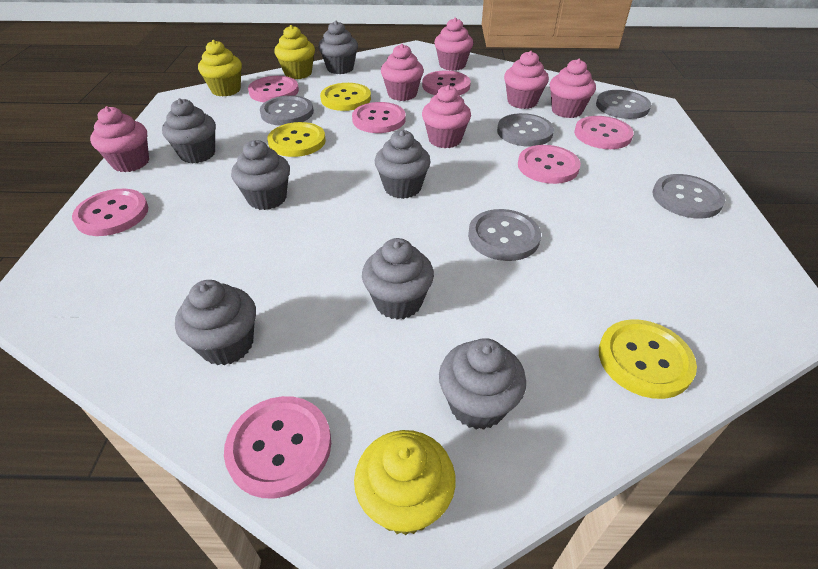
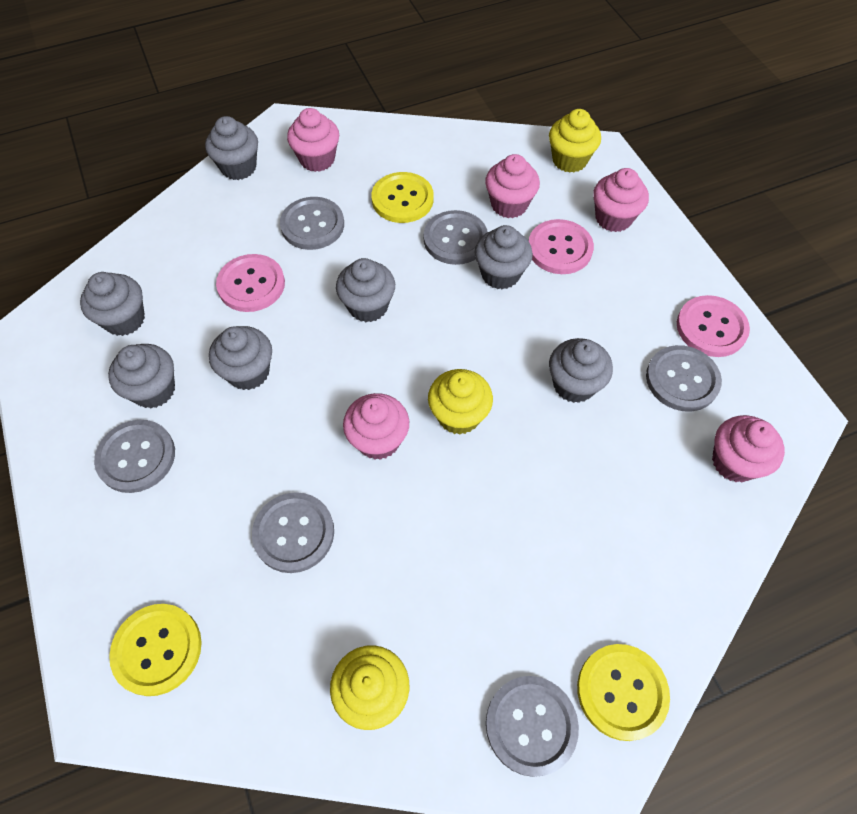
grey button: 5 -> 6
pink button: 7 -> 3
pink cupcake: 6 -> 5

